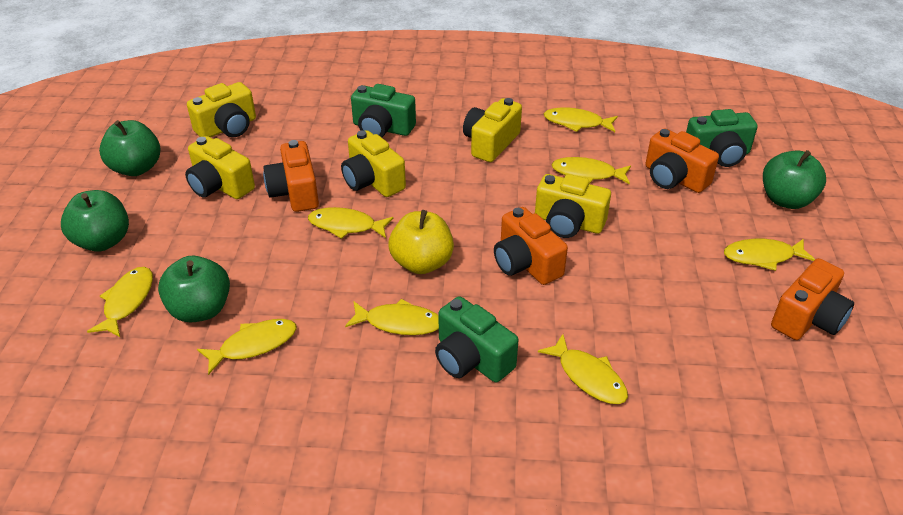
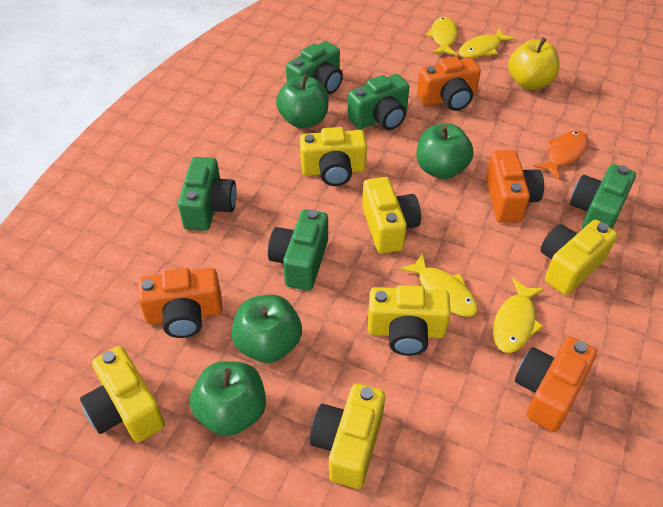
green camera: 3 -> 5
orange fish: 0 -> 1
yellow camera: 5 -> 6
yellow fish: 8 -> 4

